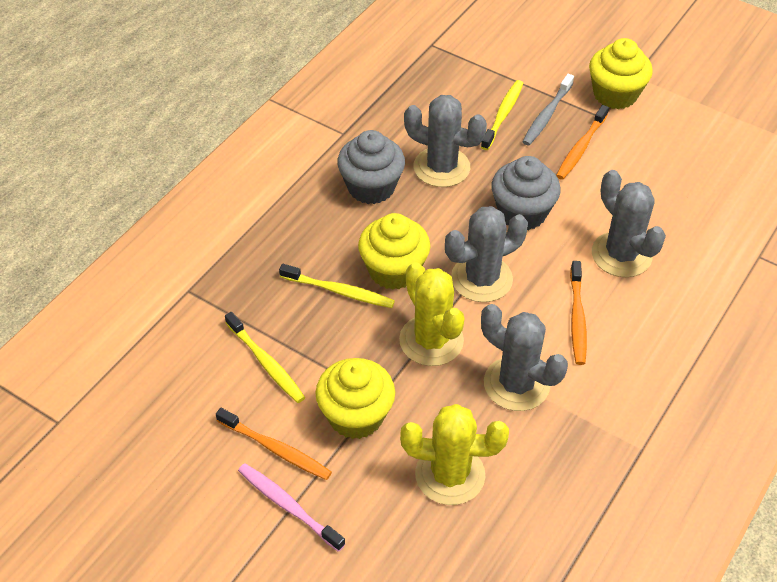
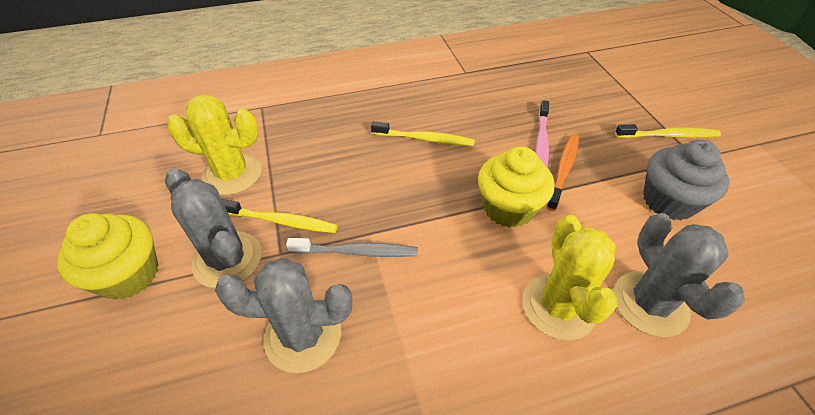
grey cactus: 4 -> 3
grey cupcake: 2 -> 1
orange toothbrush: 3 -> 1
yellow cupcake: 3 -> 2

